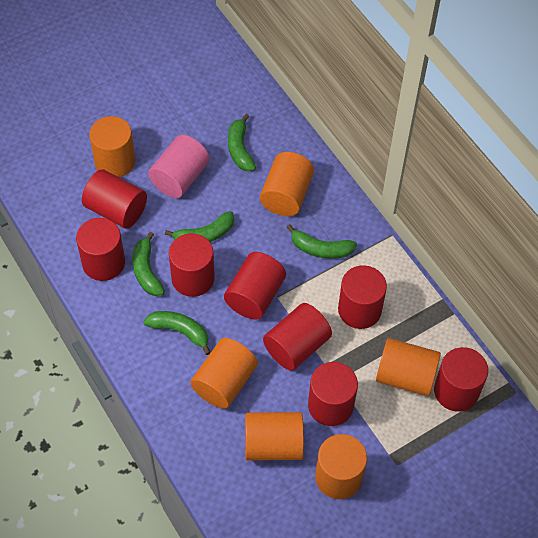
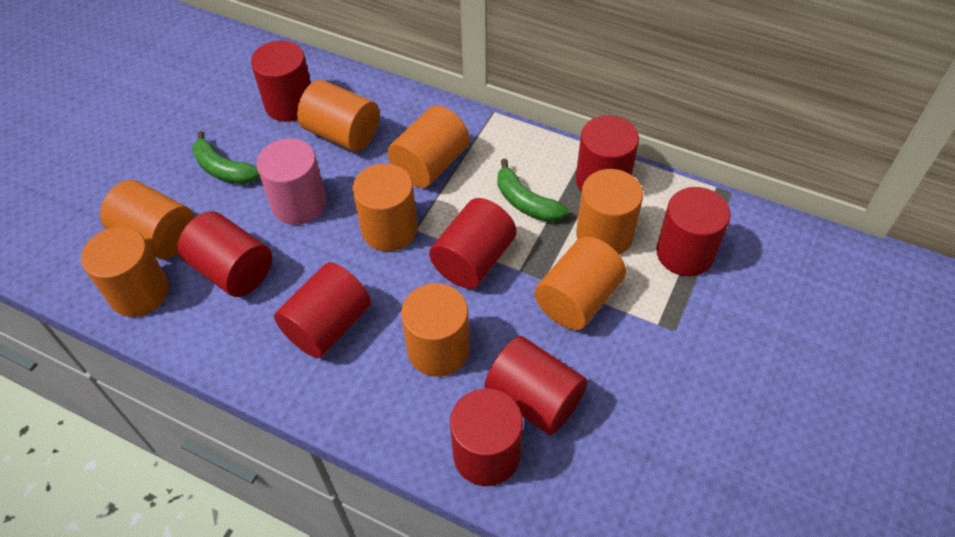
green banana: 5 -> 2
orange cylinder: 6 -> 8

